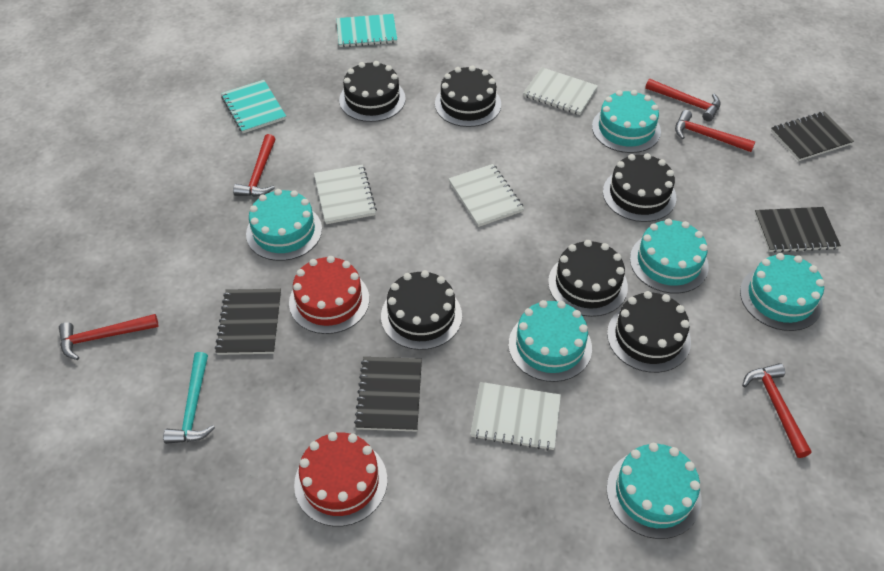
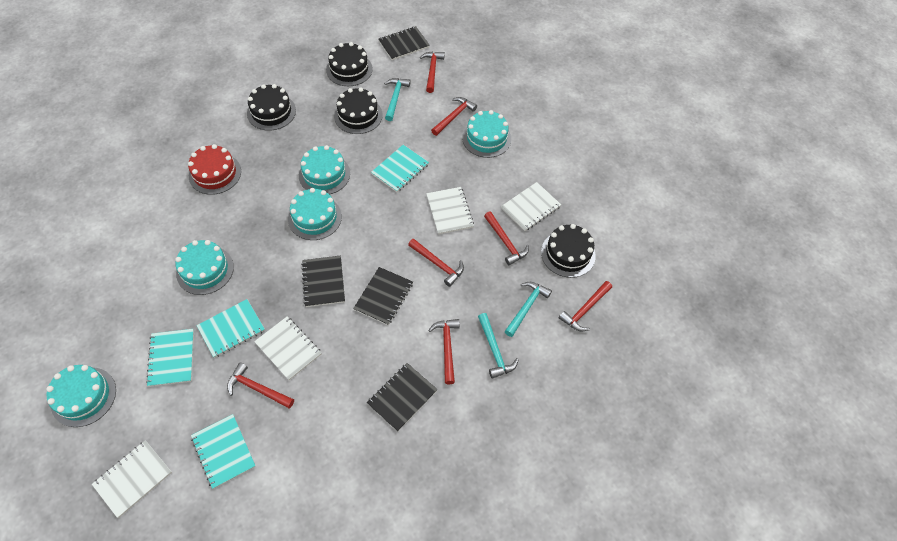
black cake: 6 -> 4
red cake: 2 -> 1
red hammer: 5 -> 7
turquoise cake: 6 -> 5
turquoise hammer: 1 -> 3
turquoise notebook: 2 -> 4

